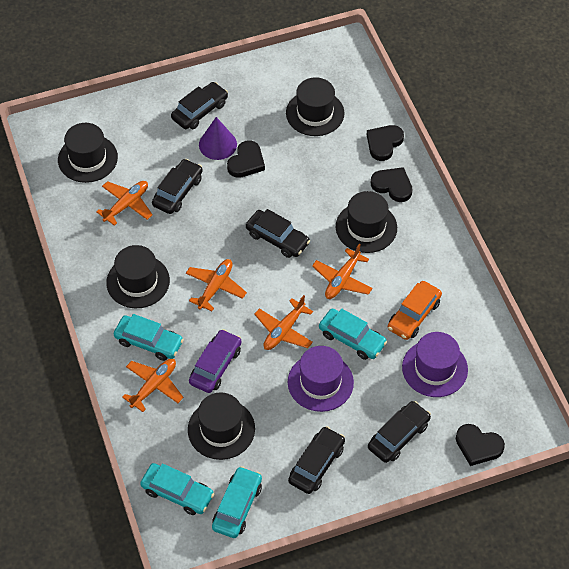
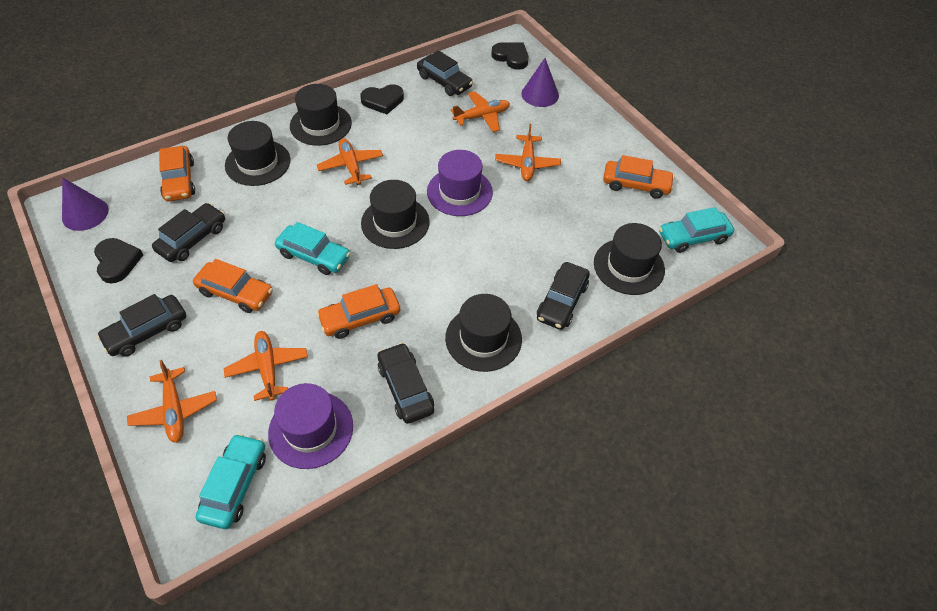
black heart: 4 -> 3
orange car: 1 -> 4
purple car: 1 -> 0
purple cone: 1 -> 2
turquoise car: 4 -> 3

